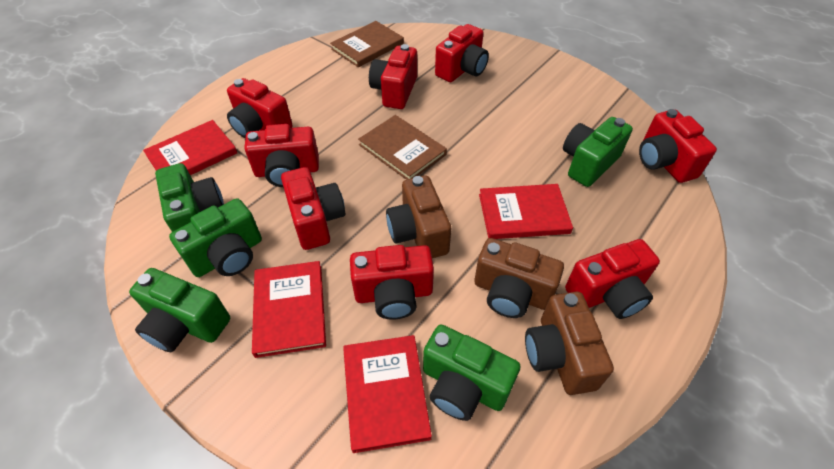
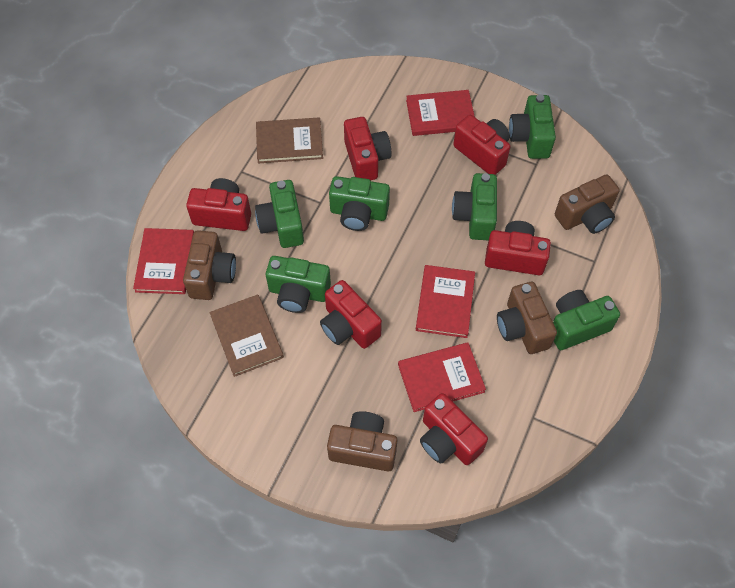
brown camera: 3 -> 4
green camera: 5 -> 6
red camera: 8 -> 6

